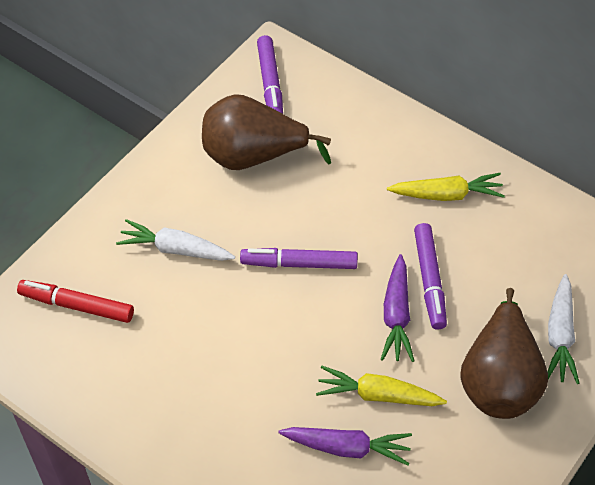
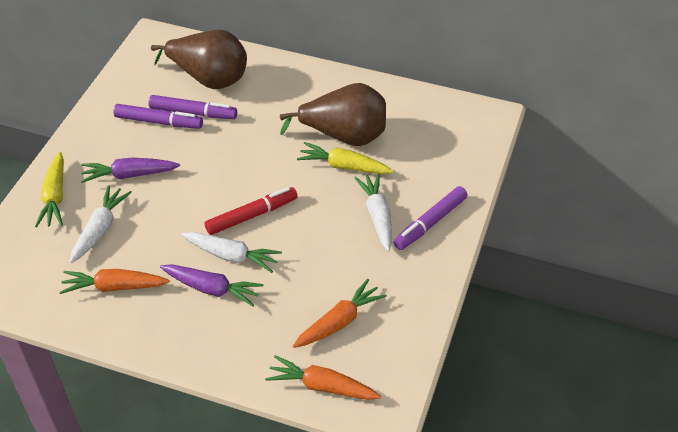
orange carrot: 0 -> 3
white carrot: 2 -> 3

